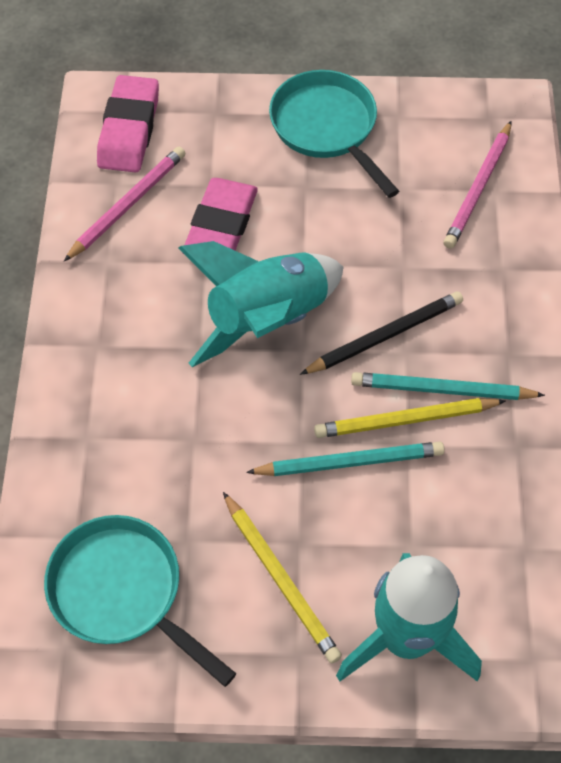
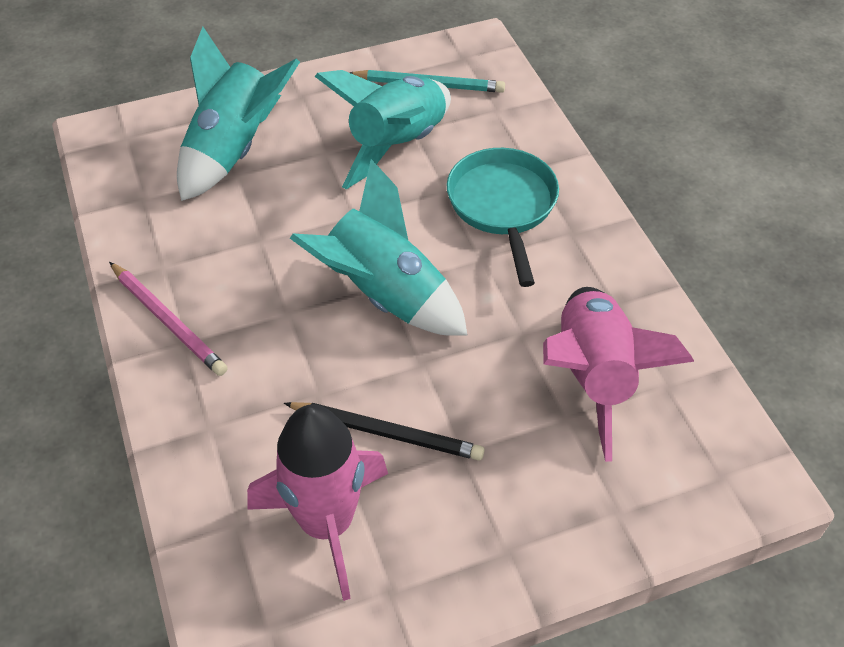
pink eraser: 2 -> 0
pink pencil: 2 -> 1
pink rocket: 0 -> 2
turquoise pan: 2 -> 1
turquoise pencil: 2 -> 1
turquoise rocket: 2 -> 3
yellow pencil: 2 -> 0

